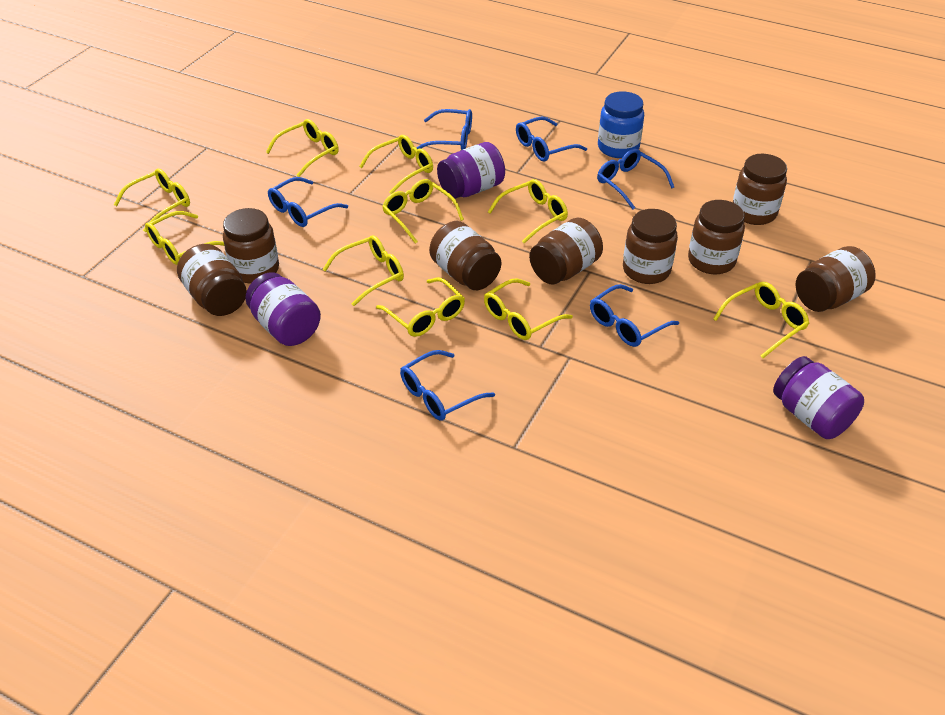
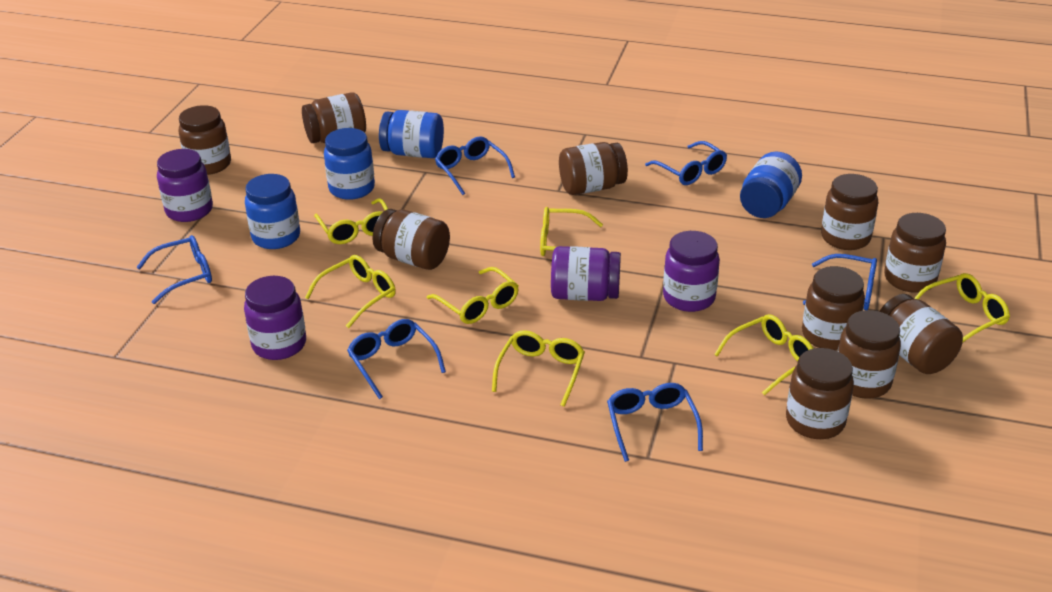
blue jar: 1 -> 4
brown jar: 8 -> 10
purple jar: 3 -> 4
yellow glasses: 10 -> 7

